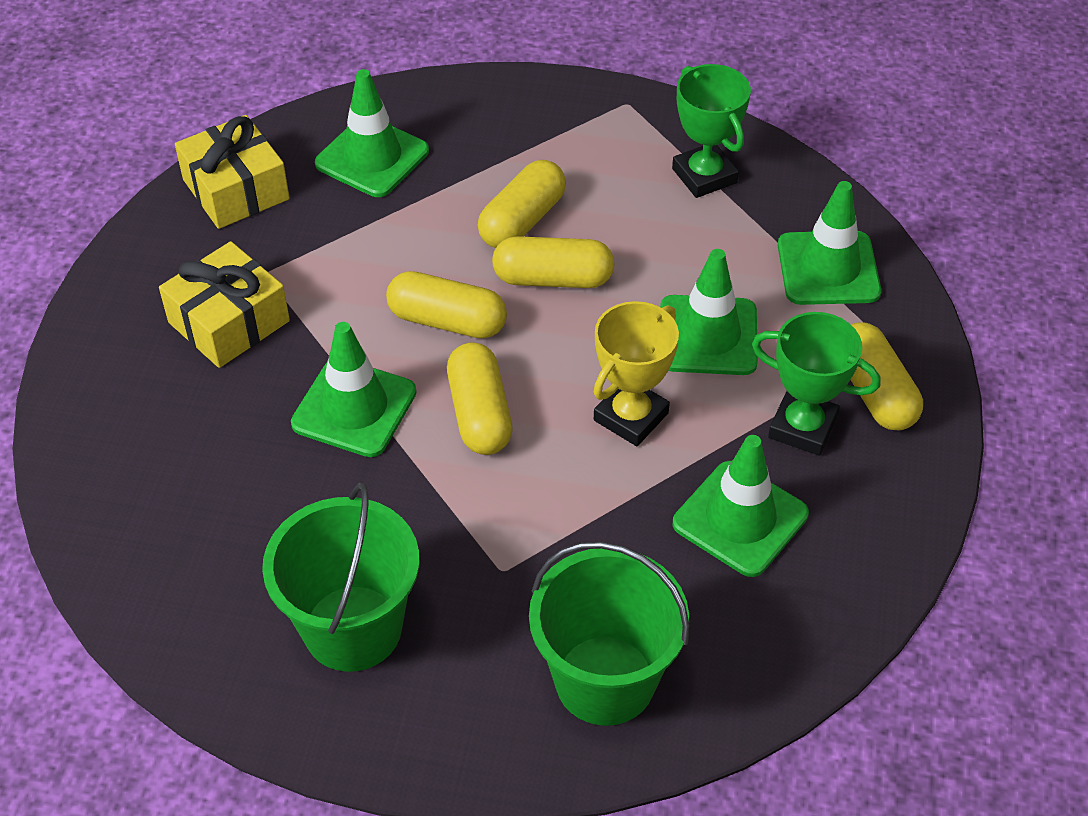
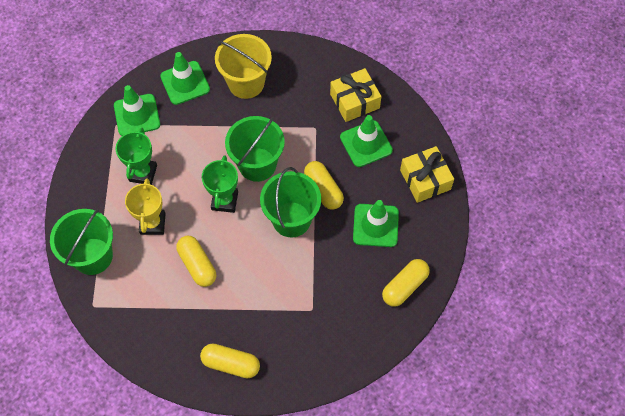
green bucket: 2 -> 3
green traffic cone: 5 -> 4
yellow bucket: 0 -> 1
yellow capsule: 5 -> 4

